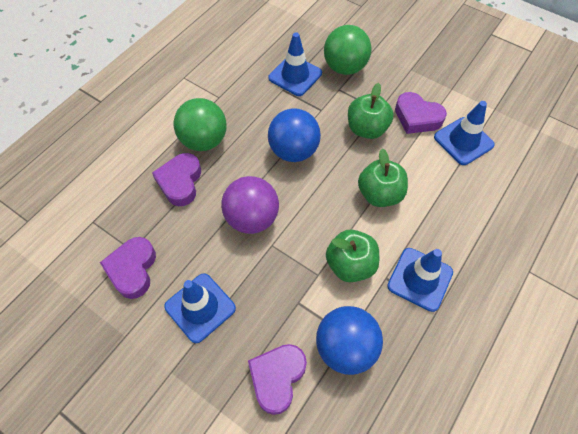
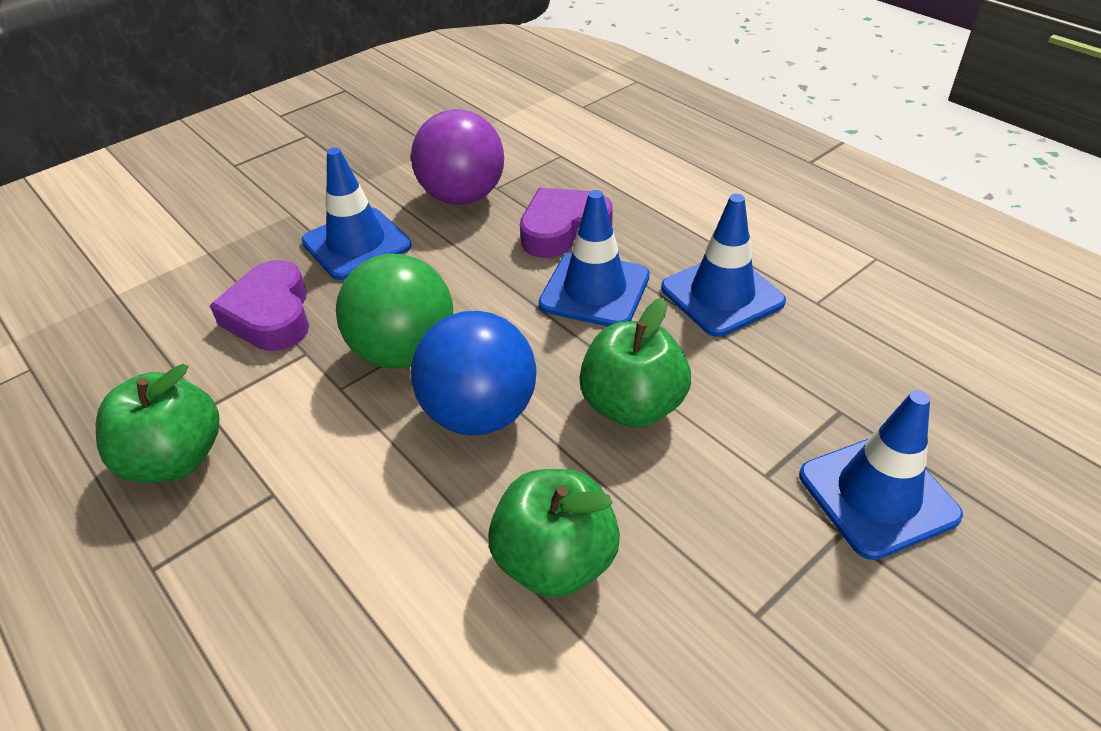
blue ball: 2 -> 1
green ball: 2 -> 1
purple heart: 4 -> 2

